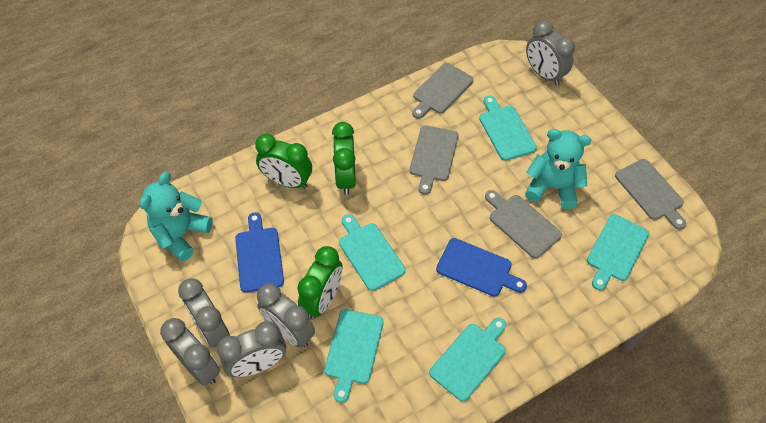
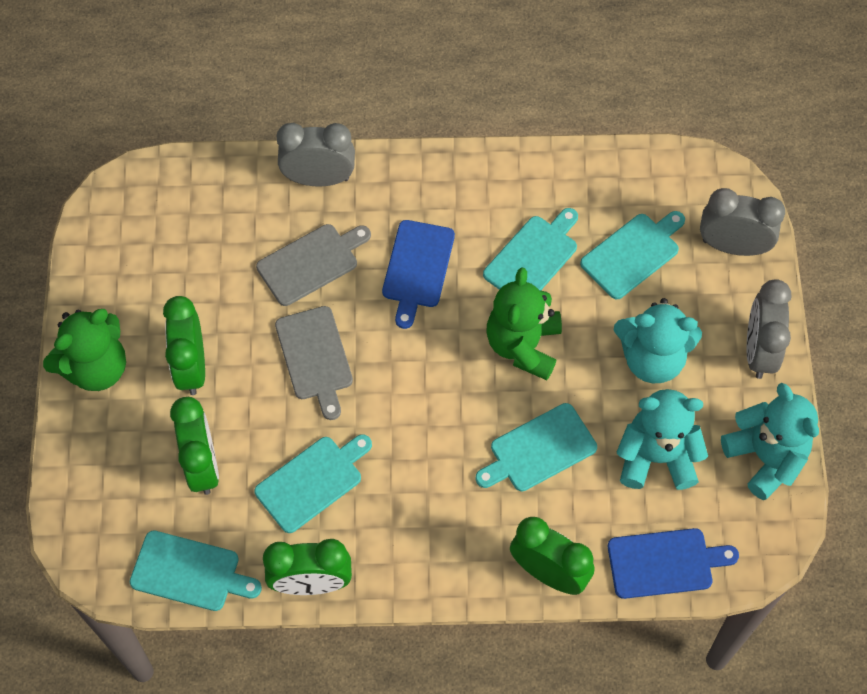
green clock: 3 -> 4
green teddy bear: 0 -> 2
grey clock: 5 -> 3
grey cutting board: 4 -> 2
turquoise teddy bear: 2 -> 3

